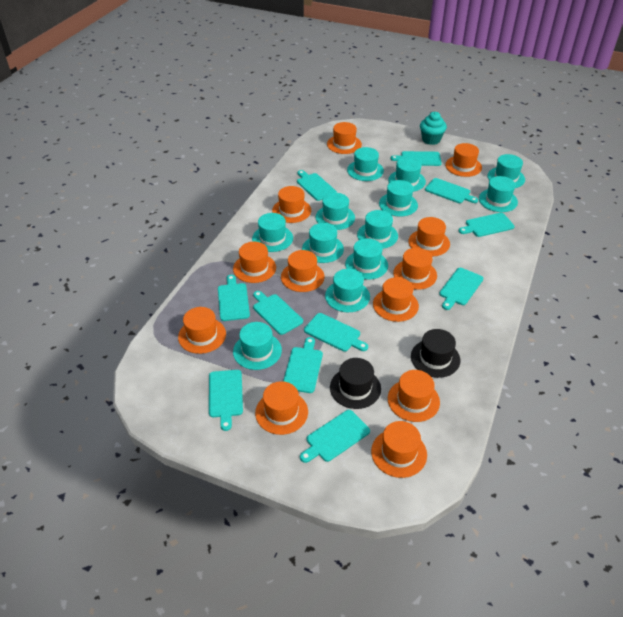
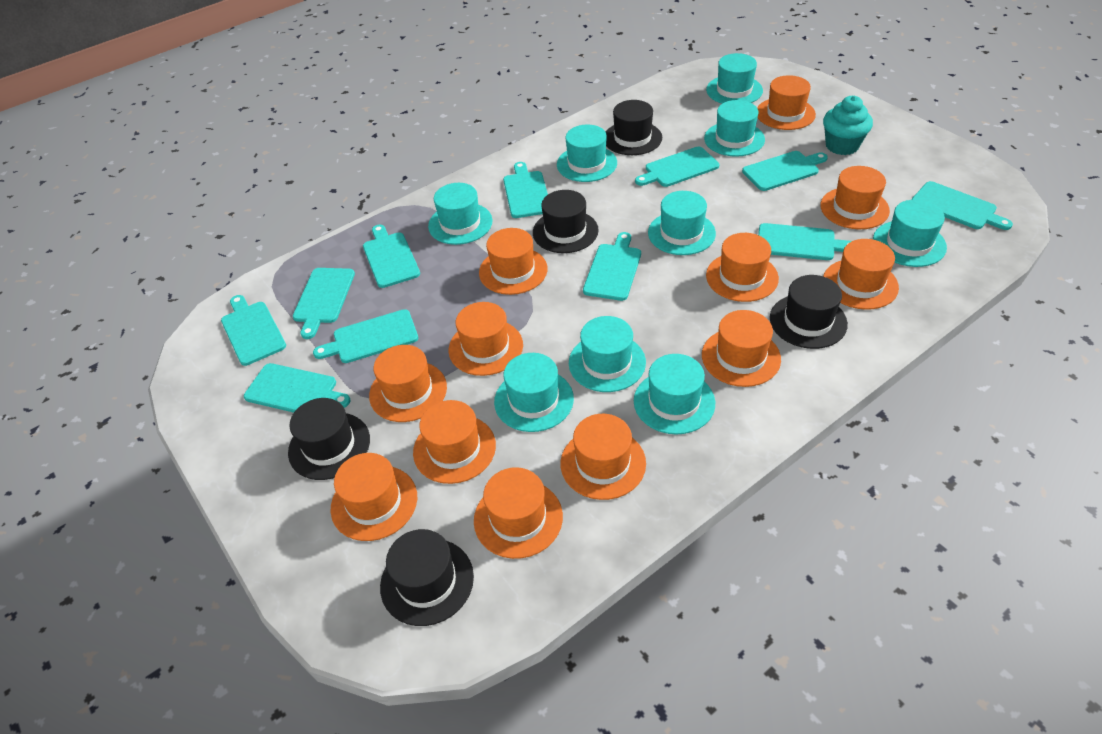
black hat: 2 -> 5
turquoise hat: 12 -> 9

